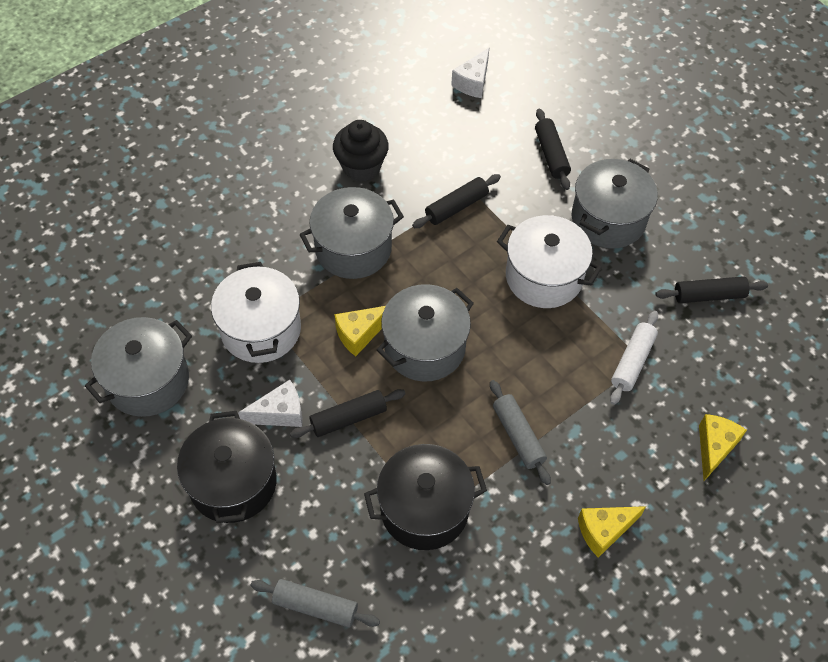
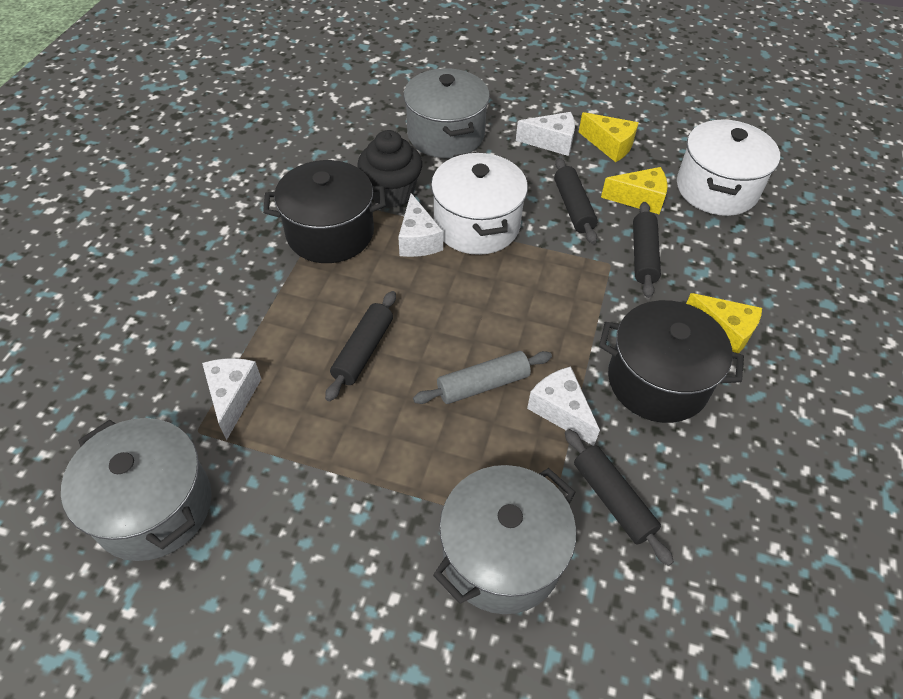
grey pot: 4 -> 3
grey rolling pin: 2 -> 1
white cheese: 2 -> 4
white rolling pin: 1 -> 0

